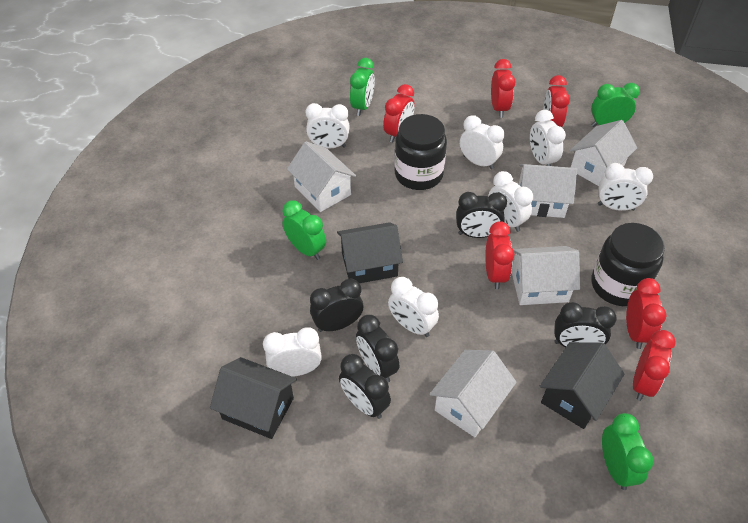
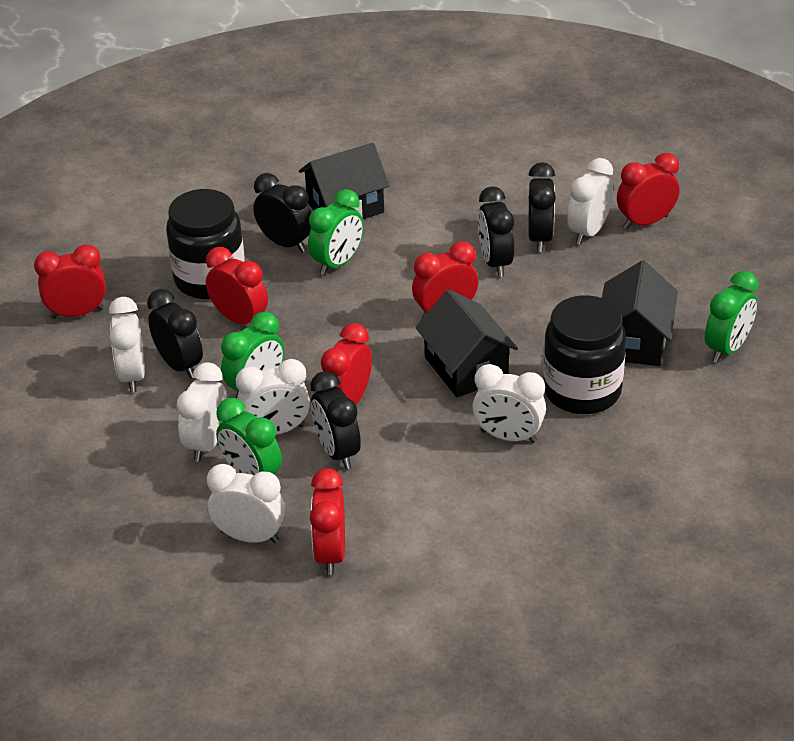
white clock: 7 -> 6
white house: 5 -> 0

